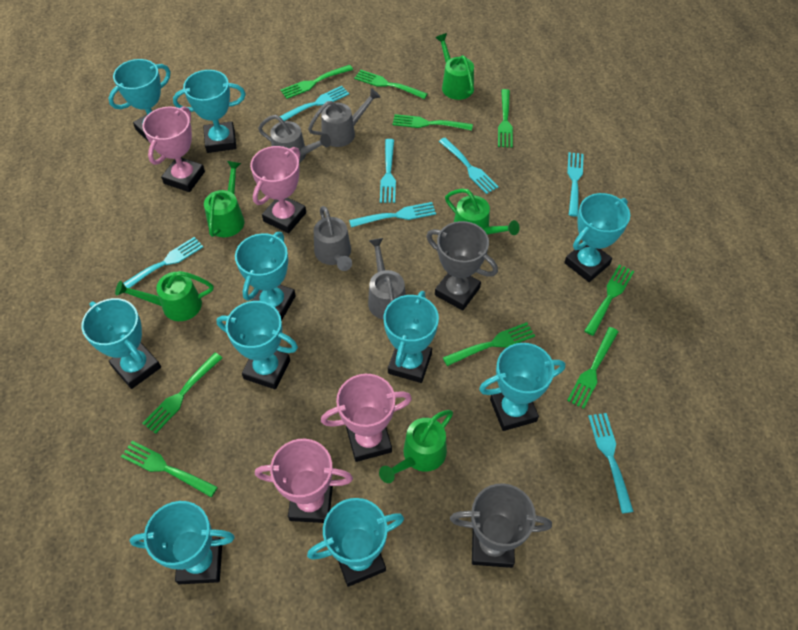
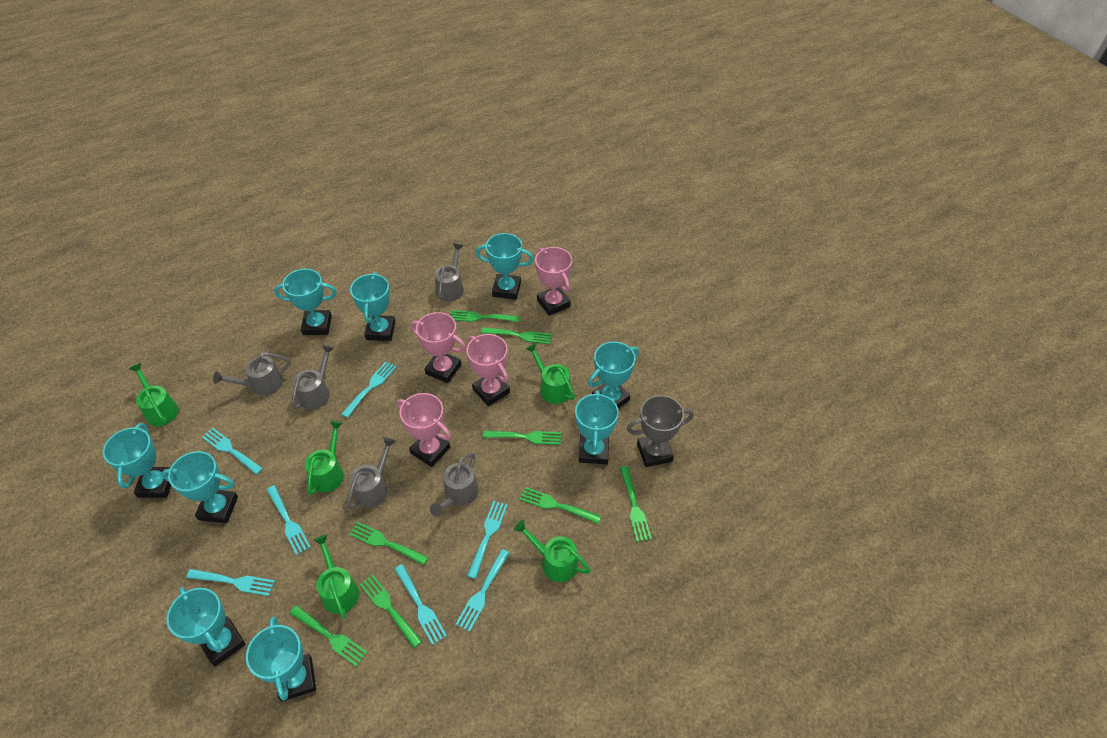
green fork: 9 -> 8
grey trophy: 2 -> 1
grey watering can: 4 -> 5
turquoise trophy: 10 -> 9

